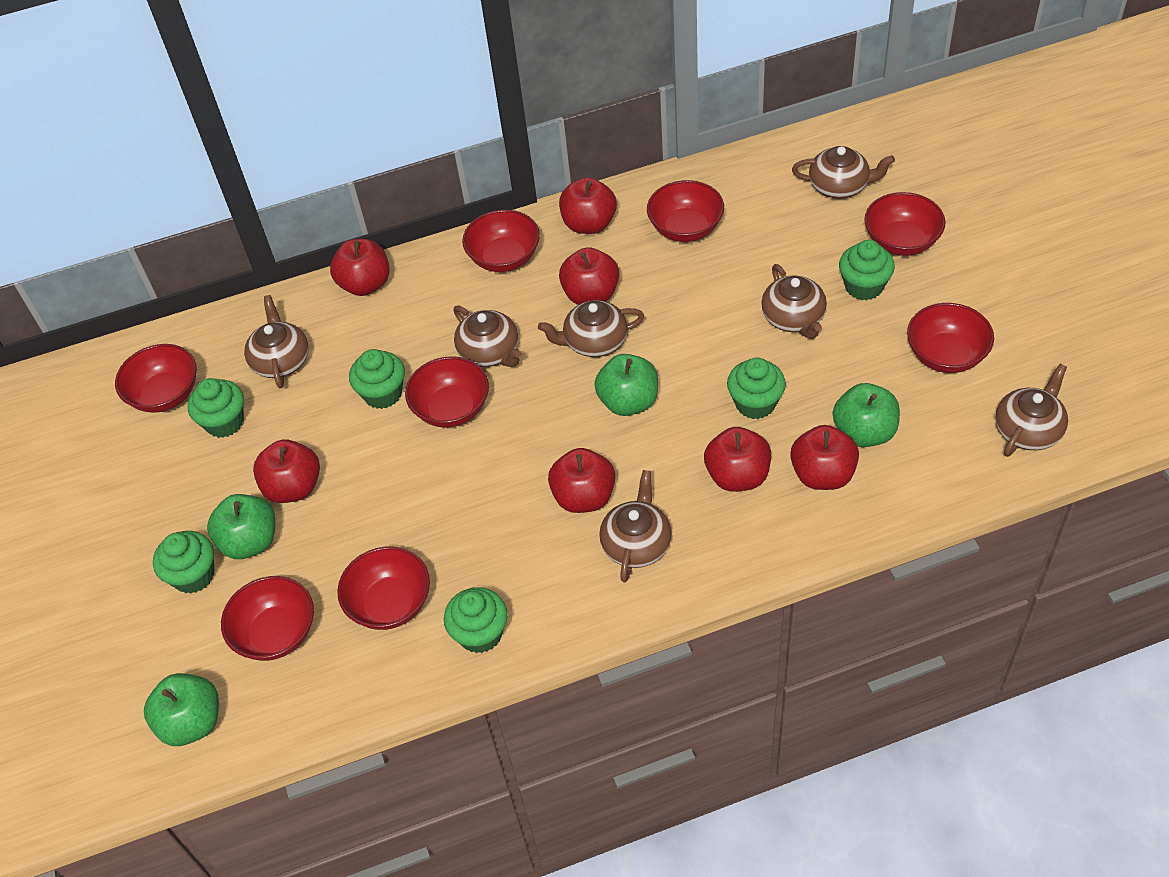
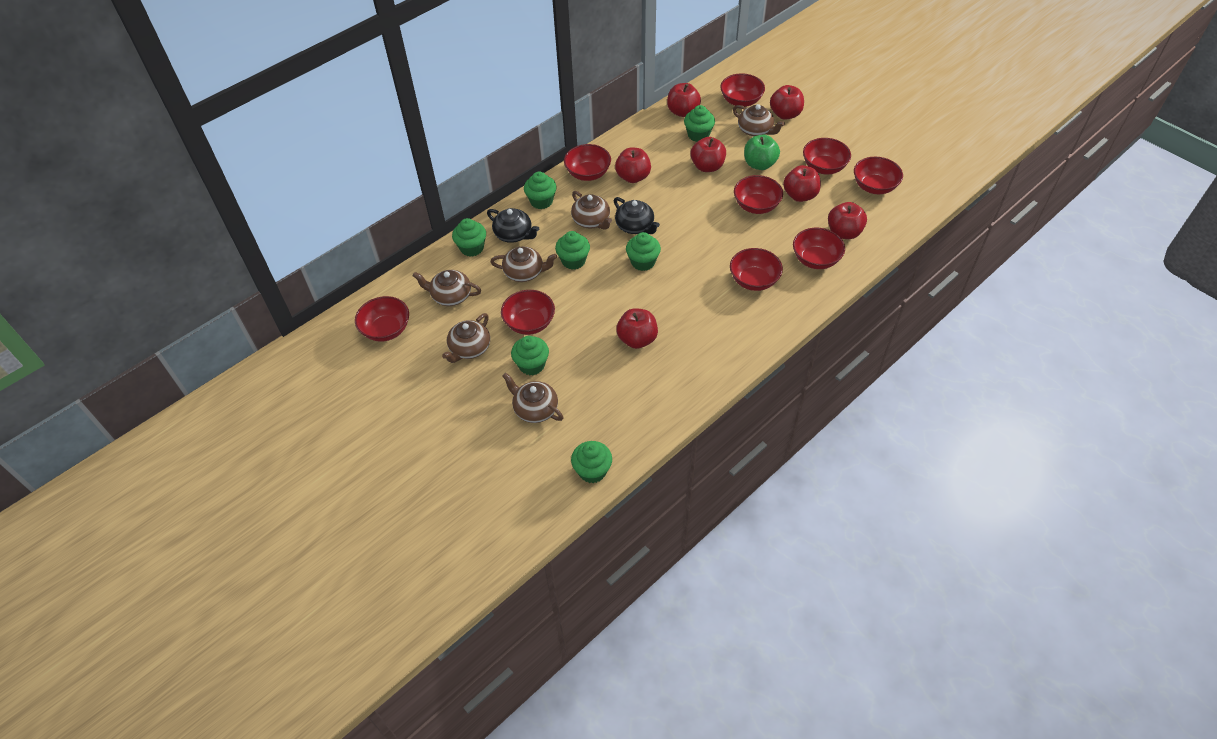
black teapot: 0 -> 2
brown teapot: 7 -> 6
green apple: 4 -> 1
green cupcake: 6 -> 7
red bowl: 8 -> 9

